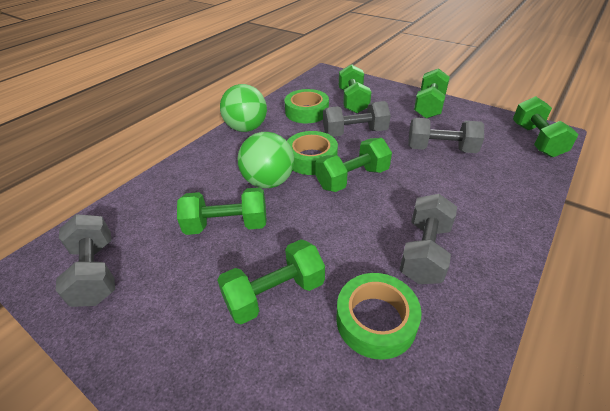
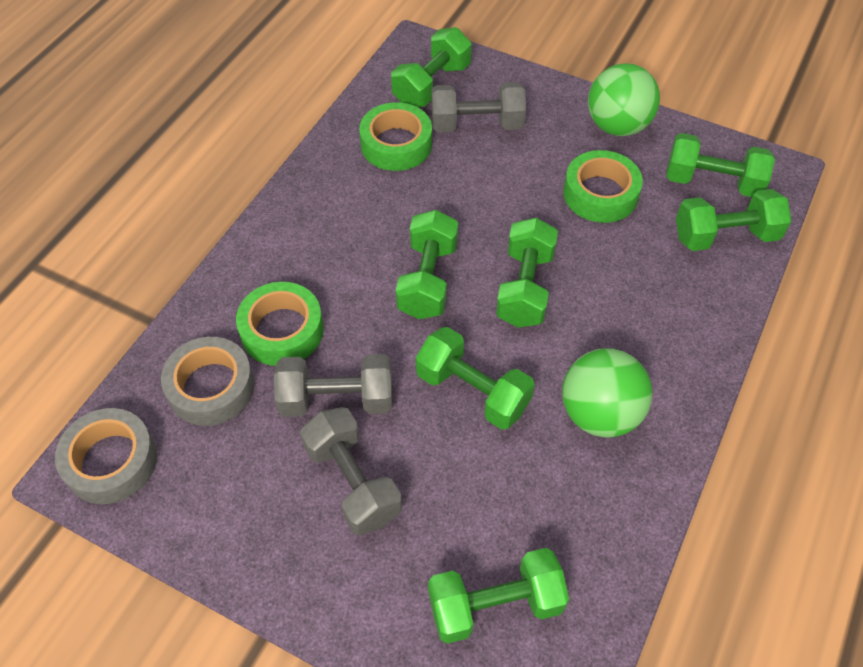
green dumbbell: 6 -> 7
grey dumbbell: 4 -> 3
grey tape: 0 -> 2

